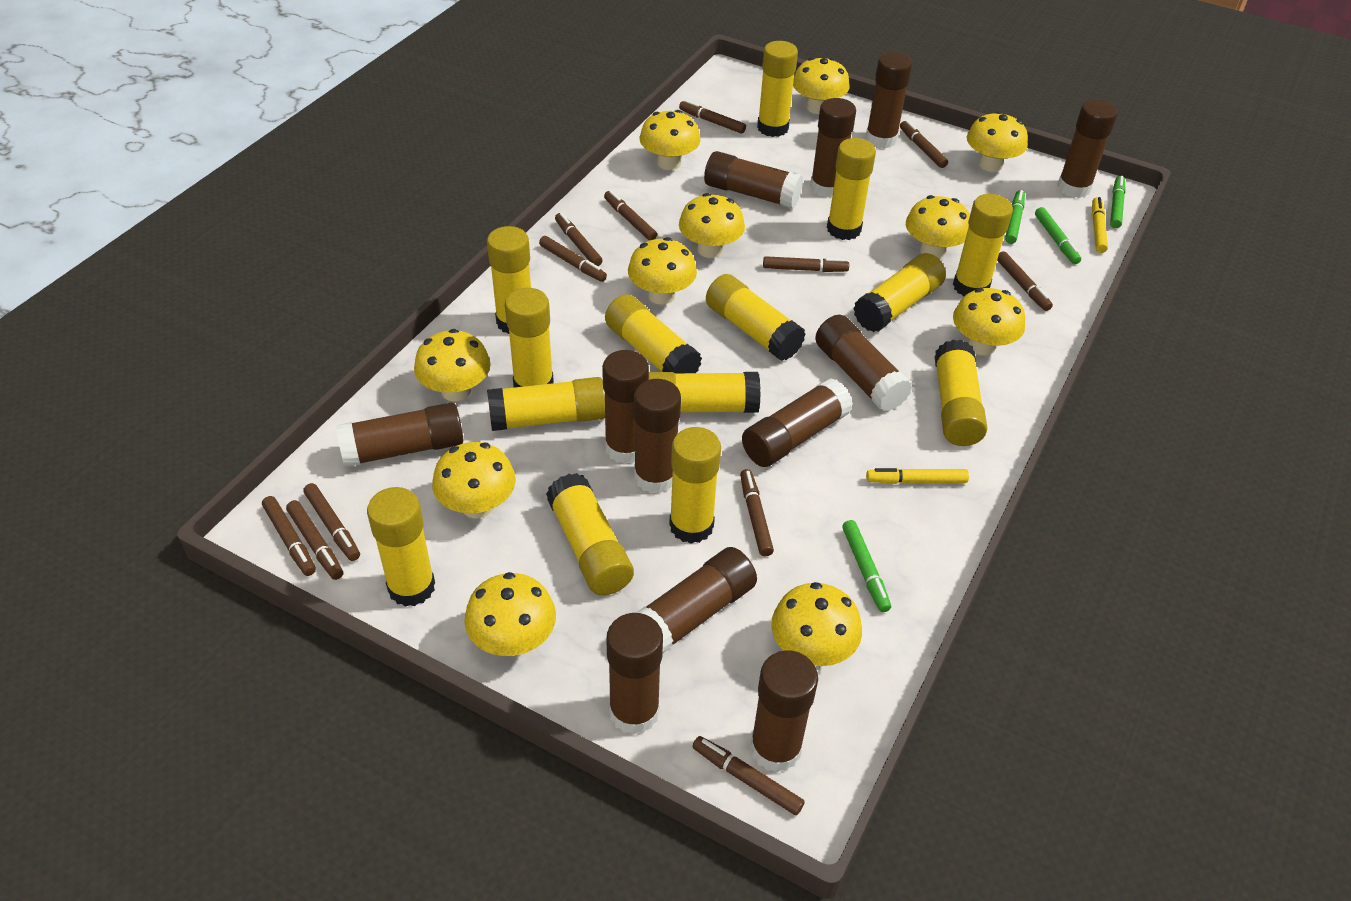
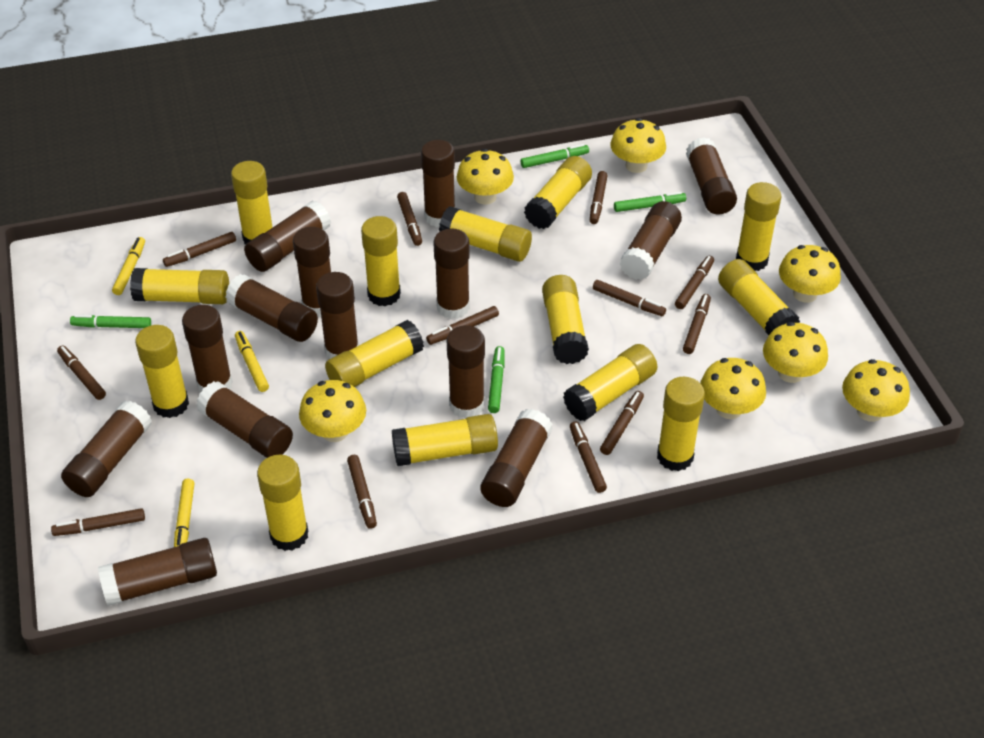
brown glue stick: 12 -> 14
yellow marker: 2 -> 3
yellow mushroom: 11 -> 7

